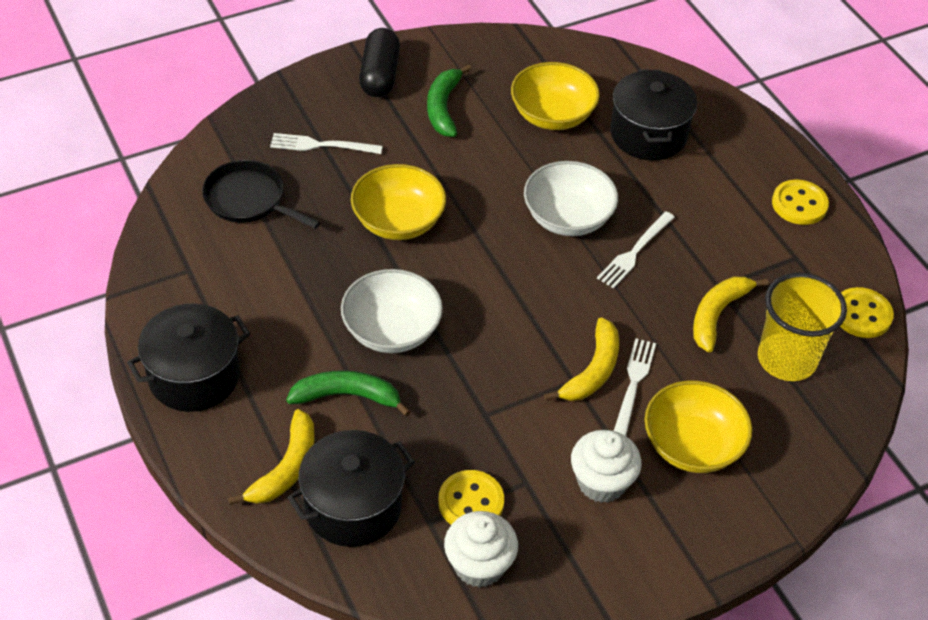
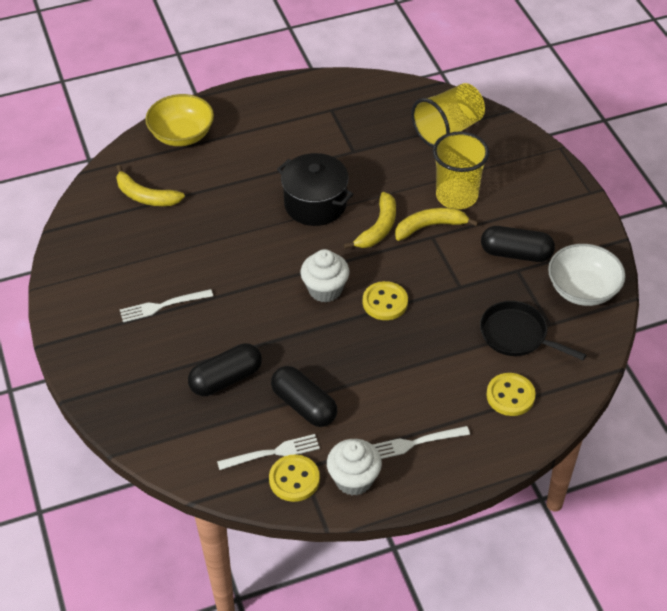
black capsule: 1 -> 3
black pot: 3 -> 1
green banana: 2 -> 0
white bowl: 2 -> 1
yellow bowl: 3 -> 1
yellow cup: 1 -> 2

